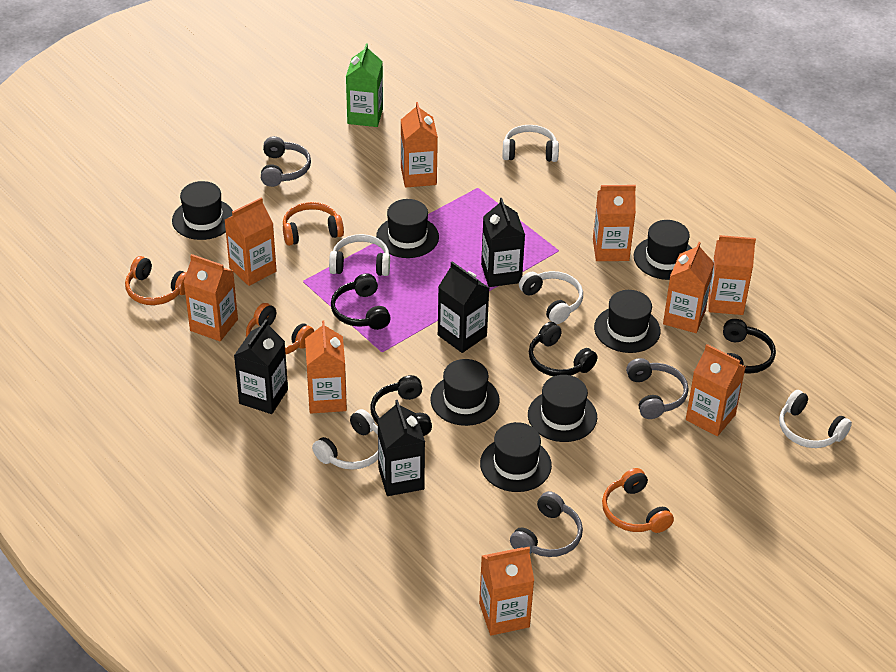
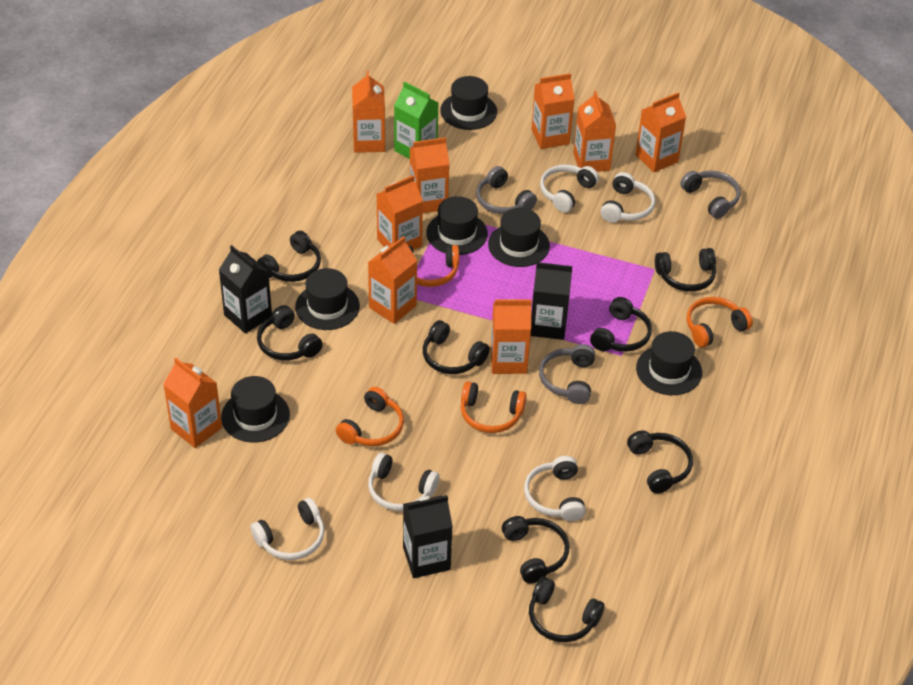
black carton: 4 -> 3
black hat: 7 -> 6
black headphones: 4 -> 8

